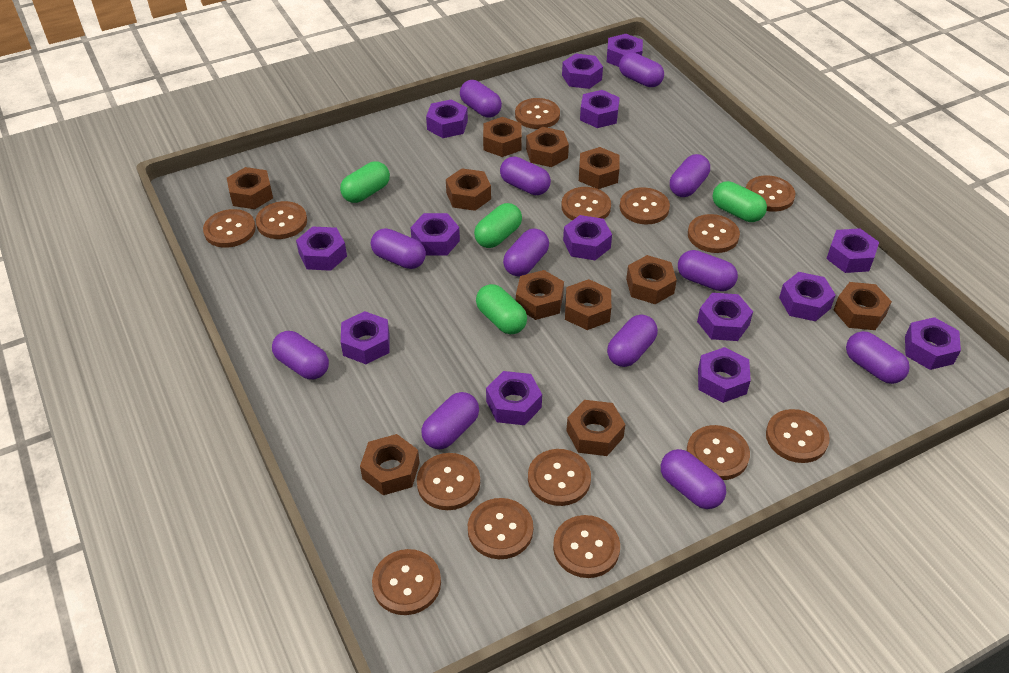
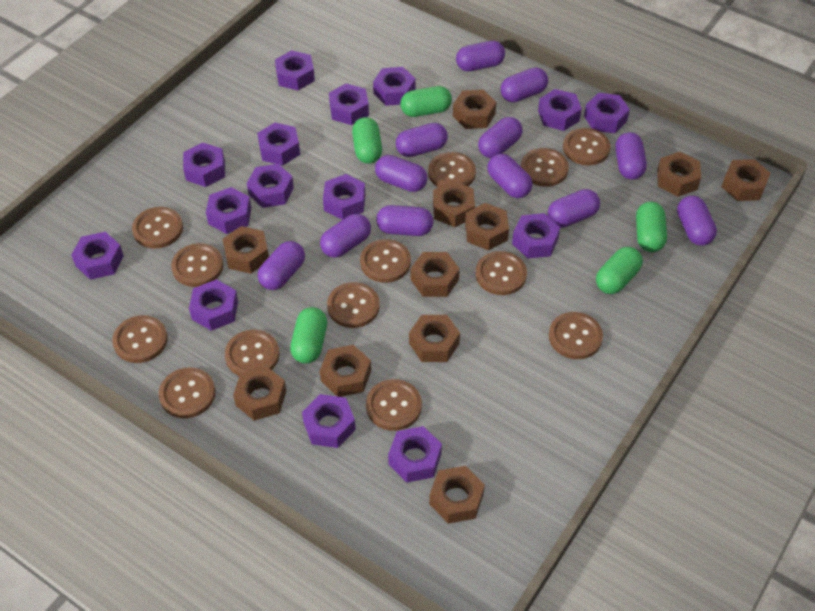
brown button: 14 -> 13
green capsule: 4 -> 5
purple nut: 14 -> 15

